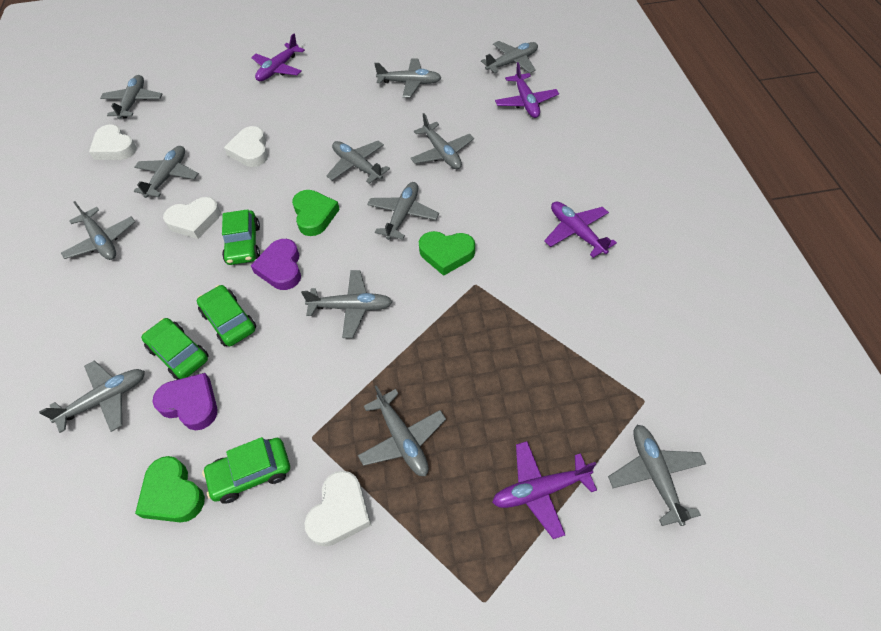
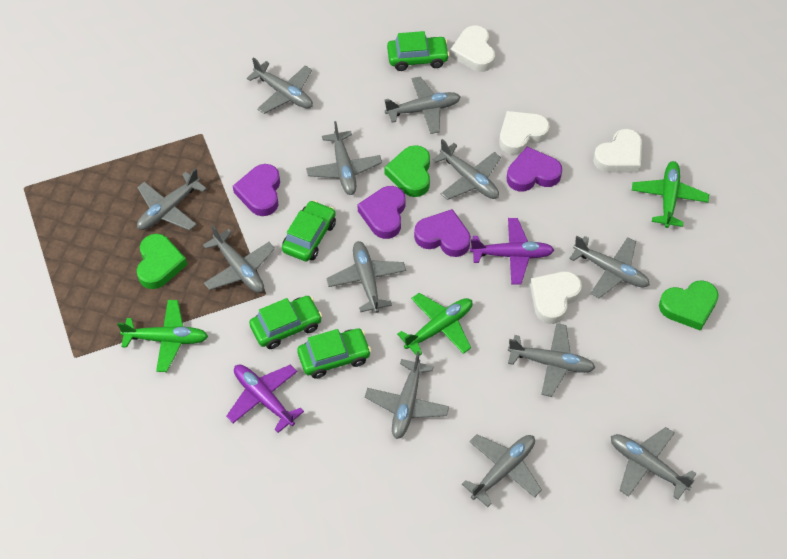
green plane: 0 -> 3
purple heart: 2 -> 4
purple plane: 4 -> 2

